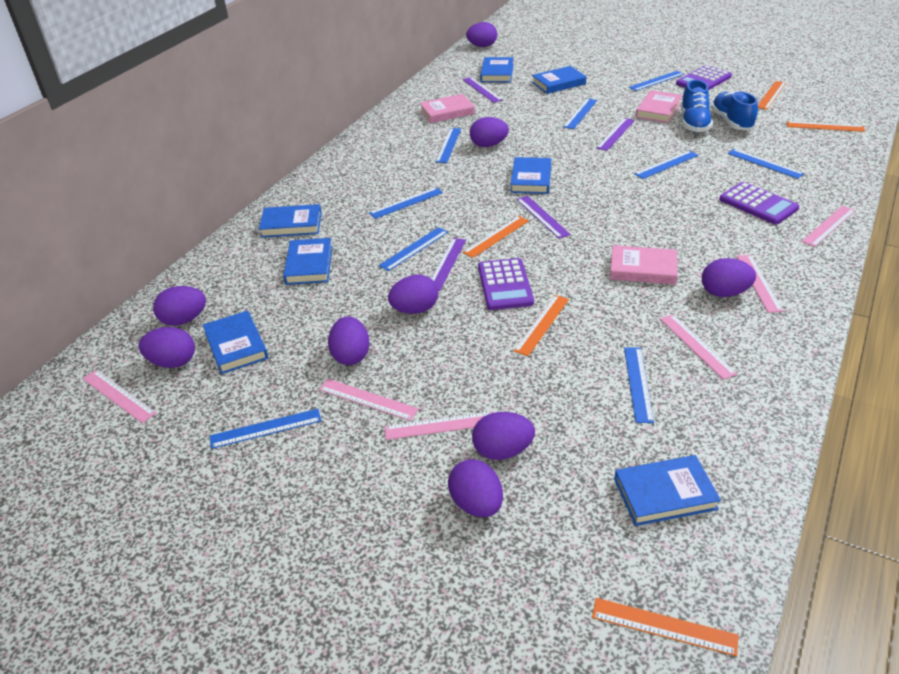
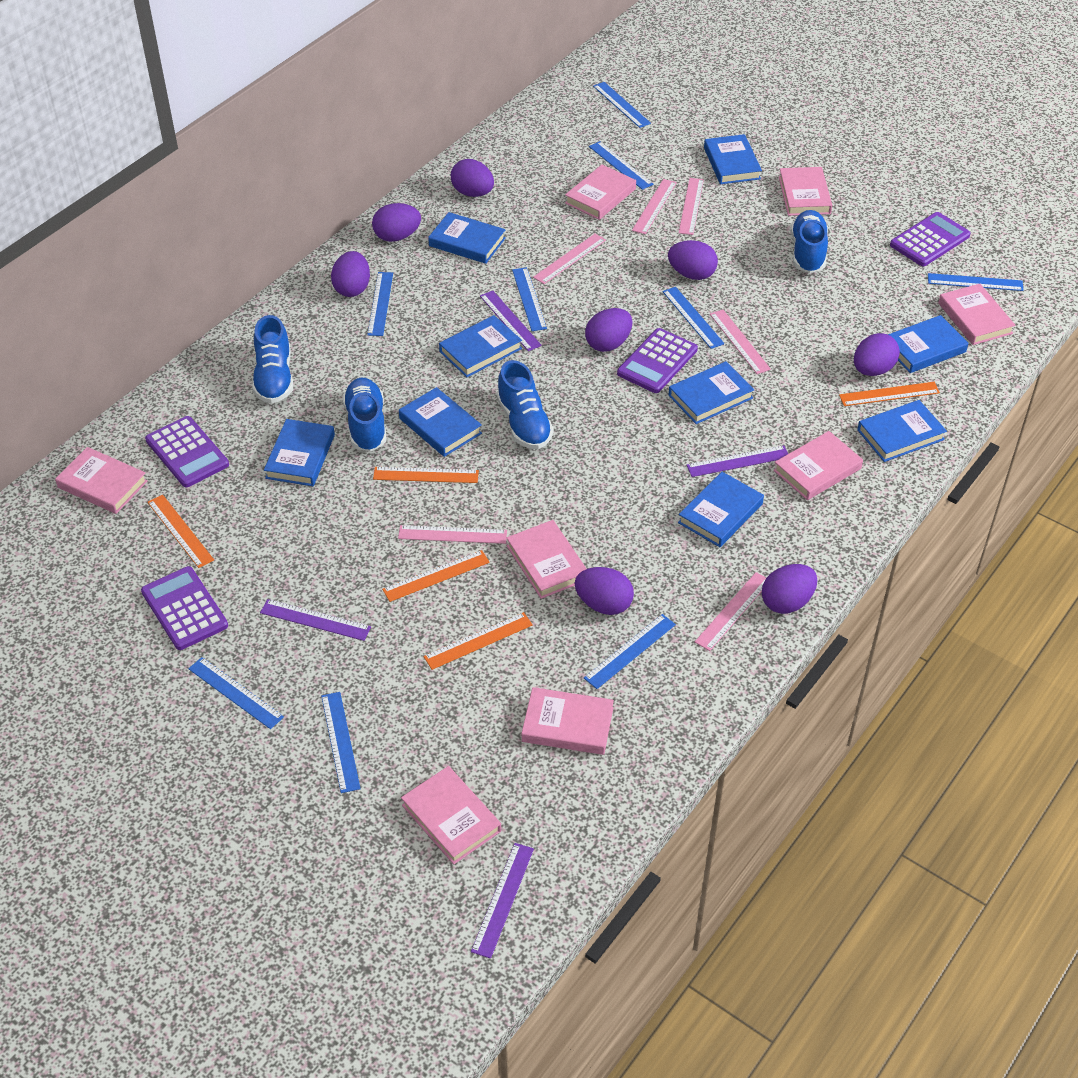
blue book: 7 -> 9
blue shoe: 2 -> 4
pink book: 3 -> 8
purple calculator: 3 -> 4
purple egg: 9 -> 8

